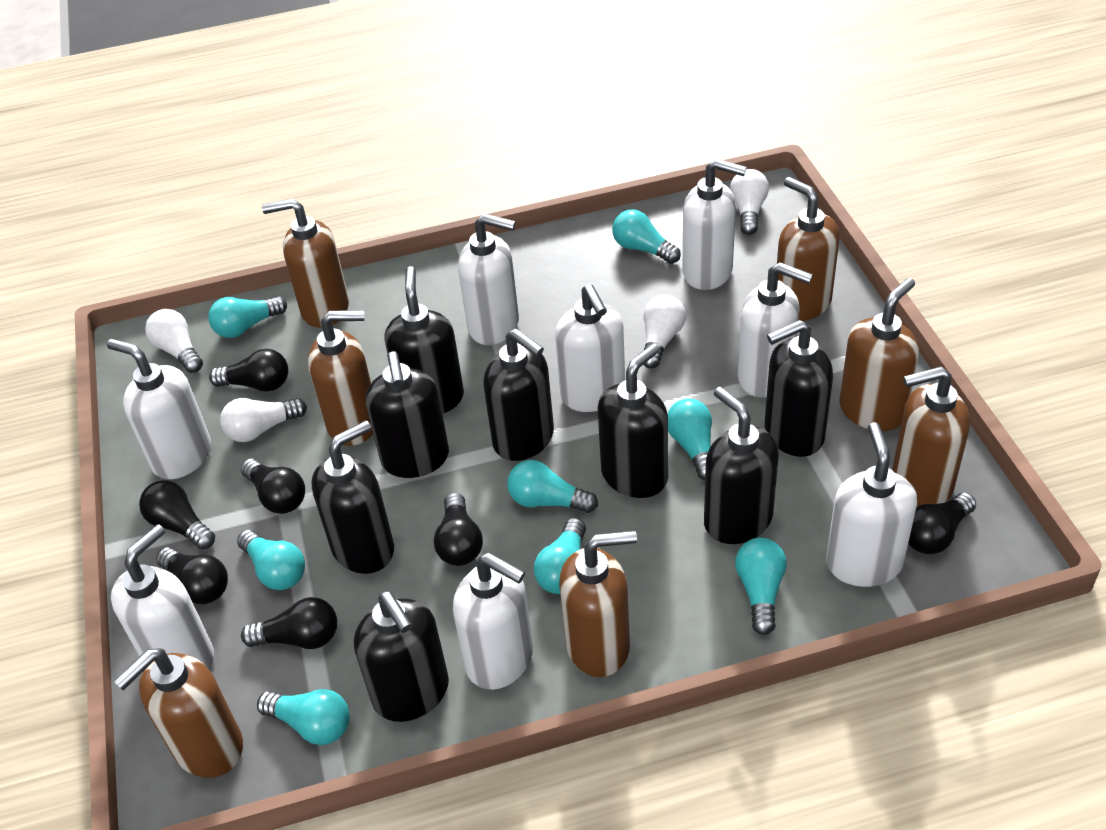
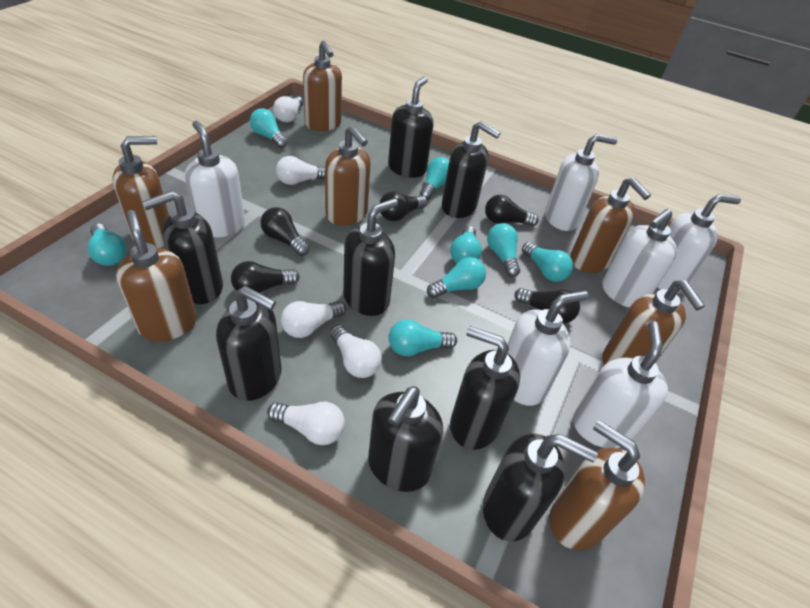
black light bulb: 7 -> 5
white light bulb: 4 -> 5
white soap dispenser: 8 -> 6

